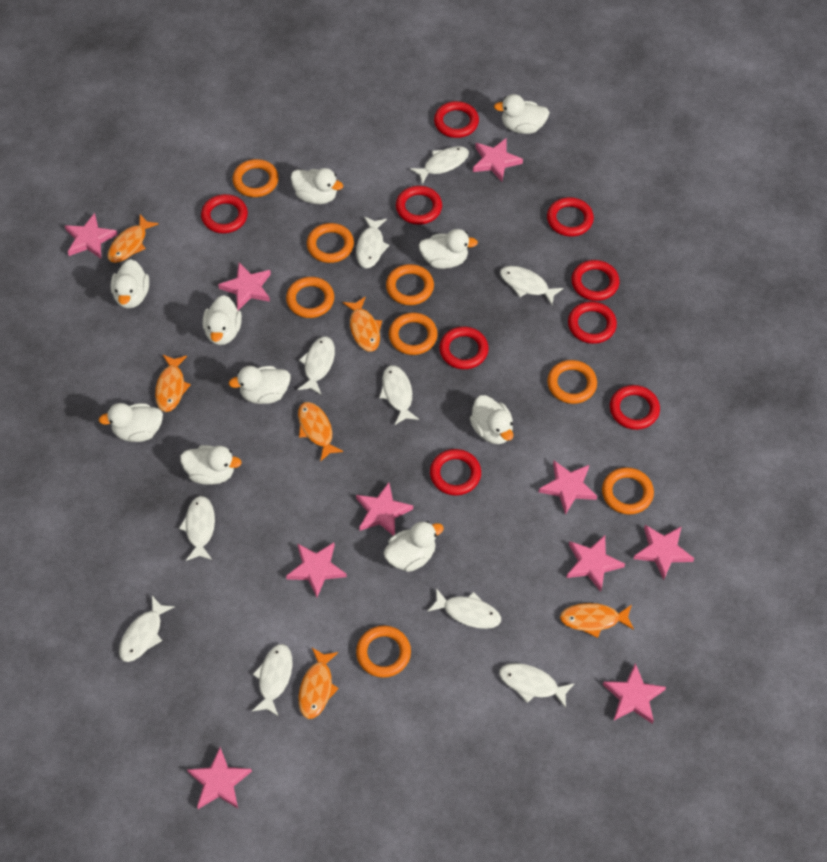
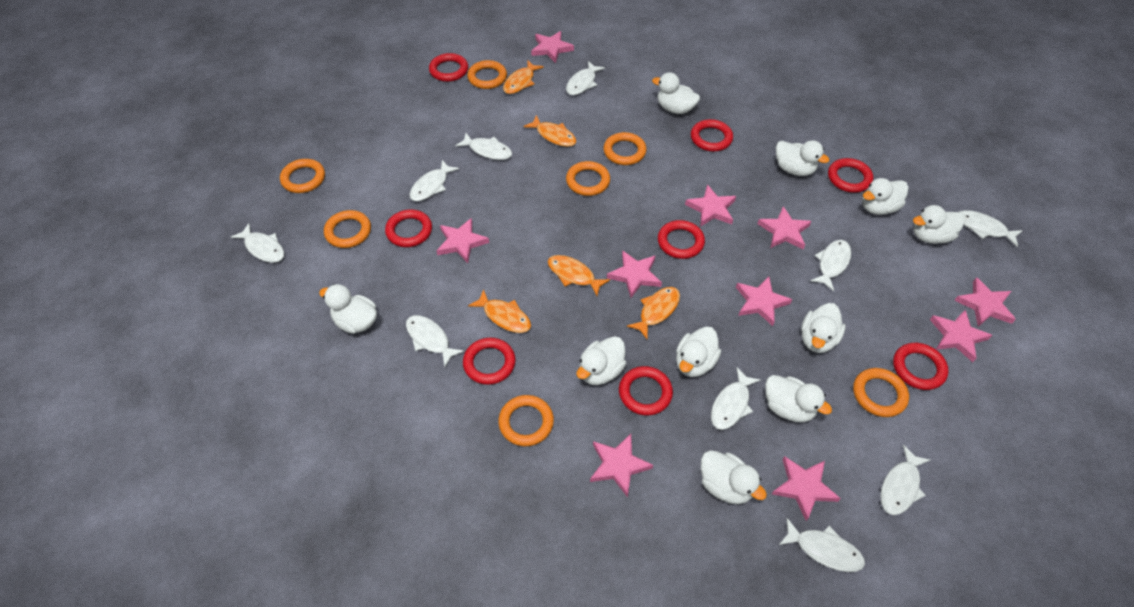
orange fish: 6 -> 5
orange ring: 8 -> 7
red ring: 9 -> 8

